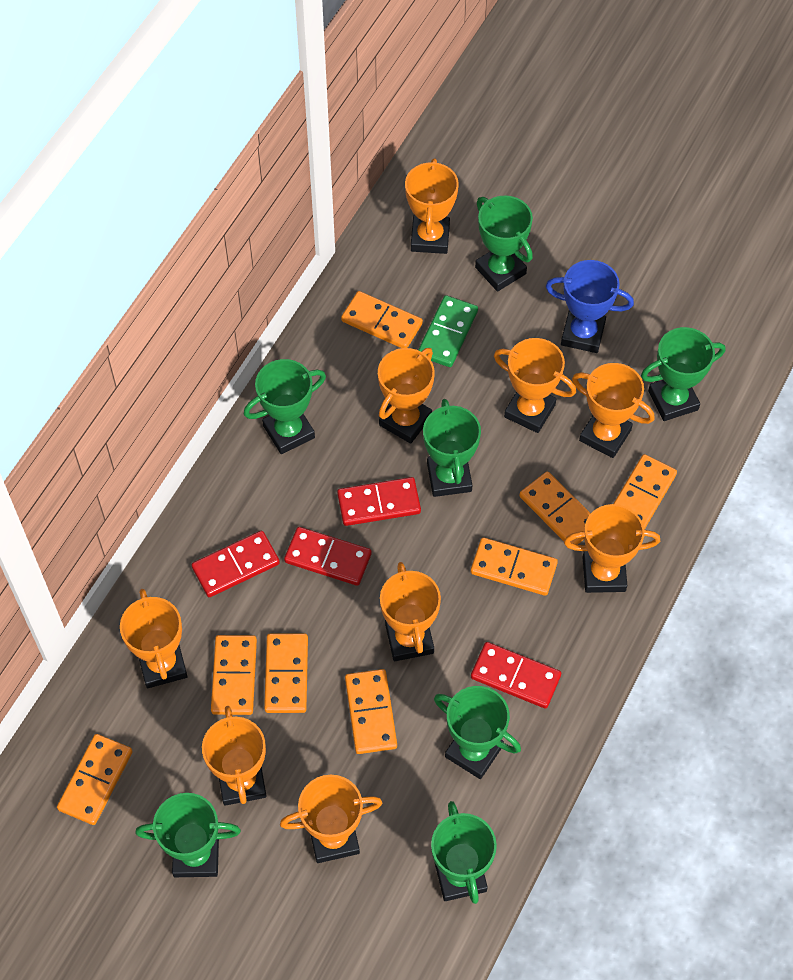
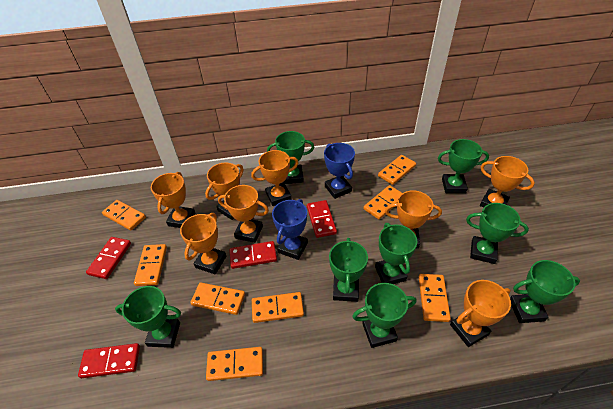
blue trophy: 1 -> 2
green domino: 1 -> 0
green trophy: 7 -> 8
orange trophy: 9 -> 8

